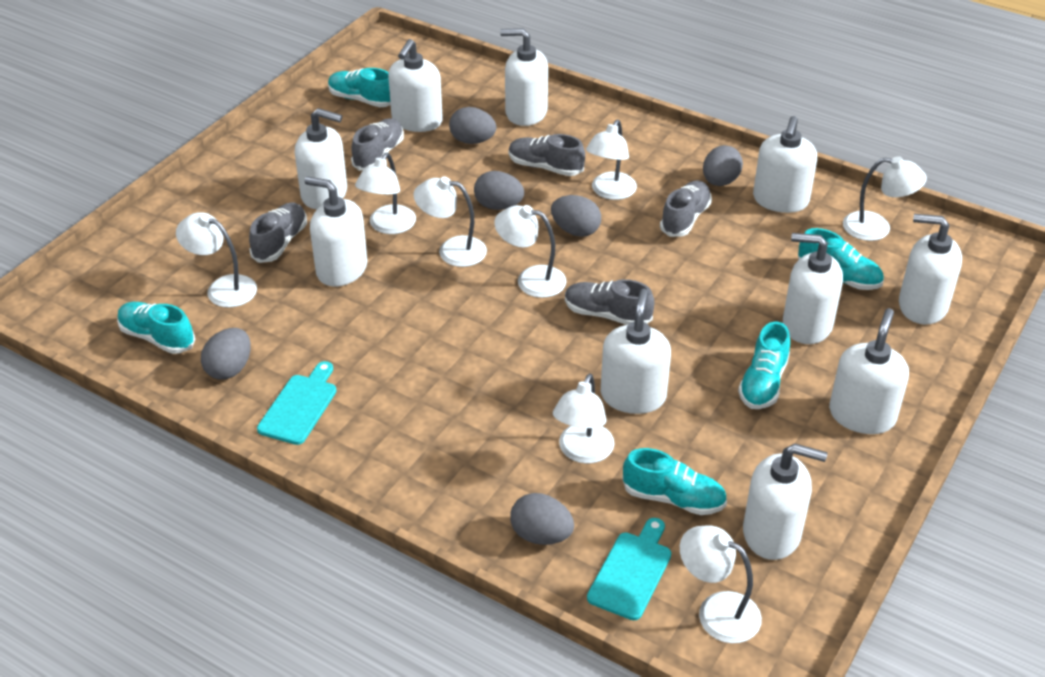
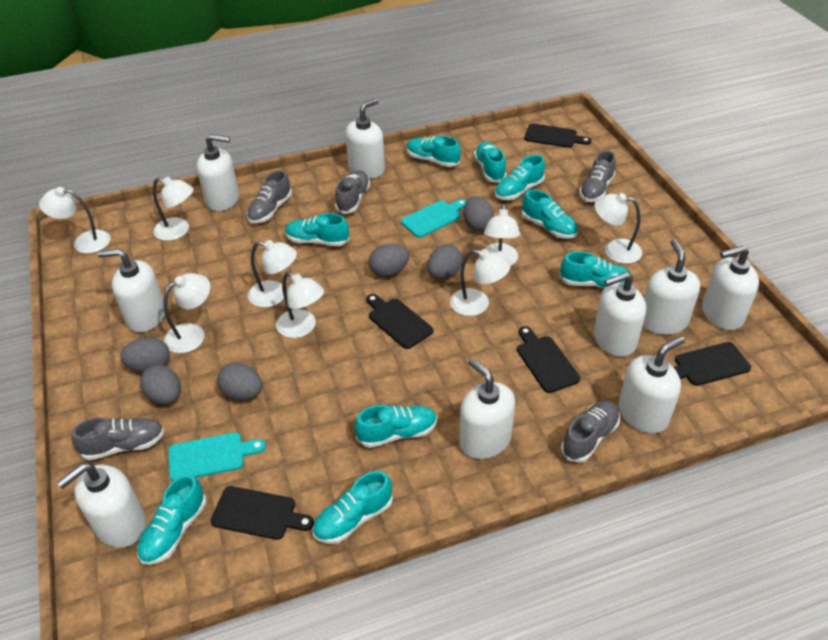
black cutting board: 0 -> 5
turquoise shoe: 5 -> 9
white soap dispenser: 10 -> 9

